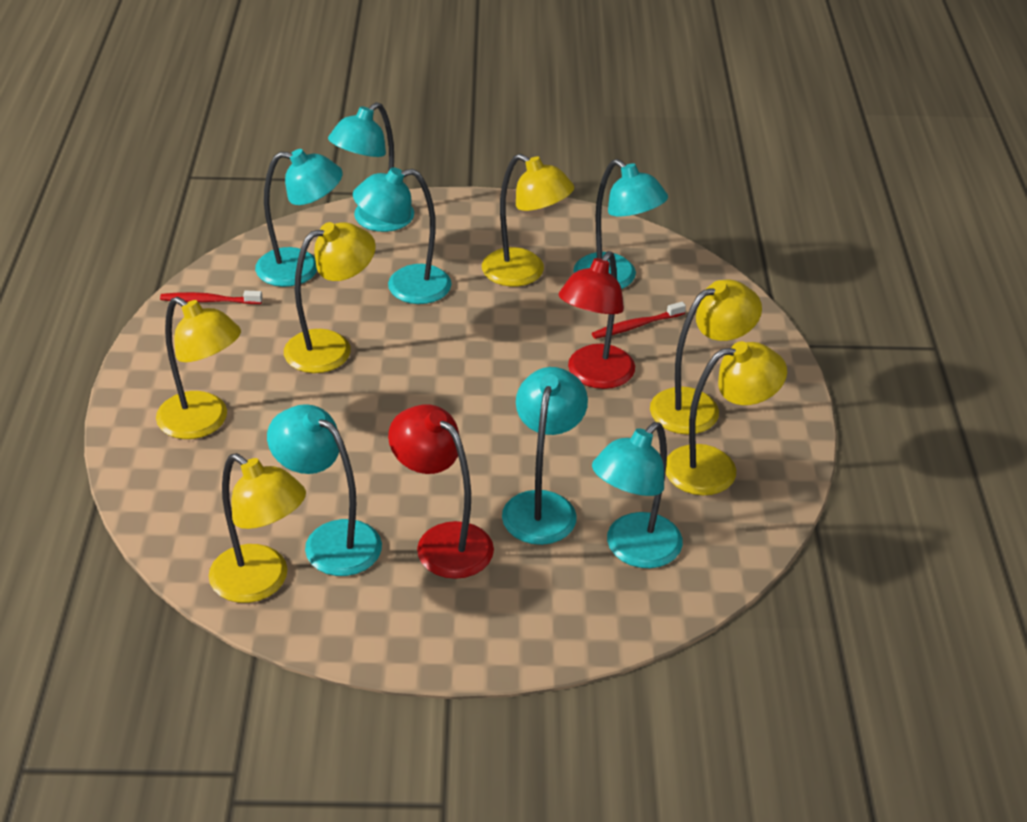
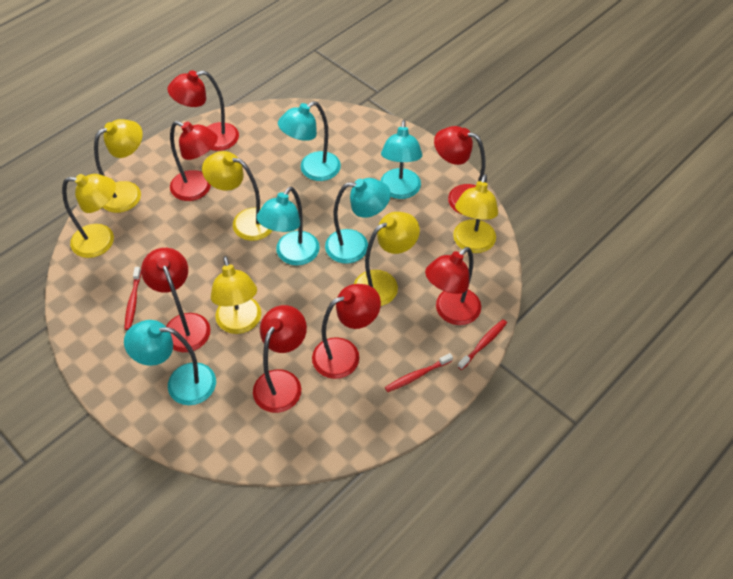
red lamp: 2 -> 7
red toothbrush: 2 -> 3
turquoise lamp: 7 -> 5

